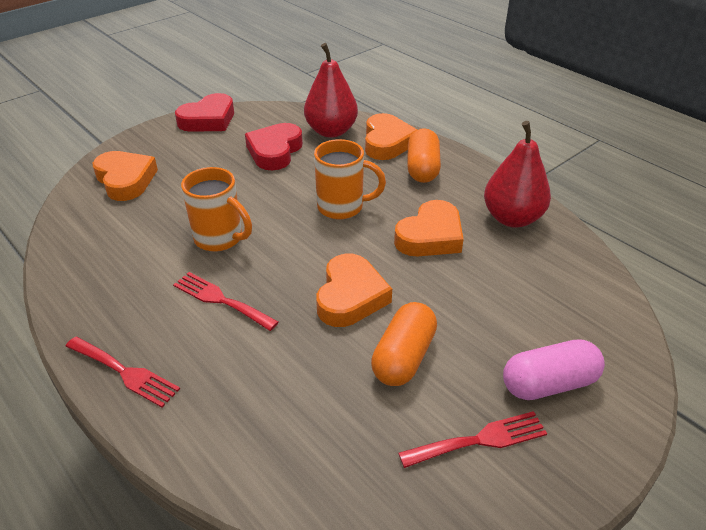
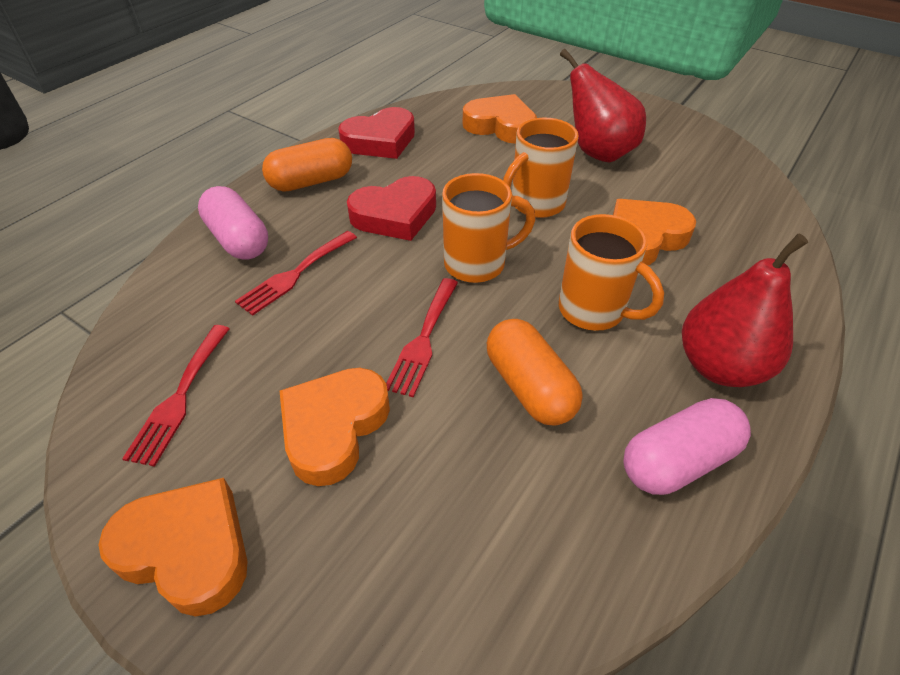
orange mug: 2 -> 3
pink capsule: 1 -> 2

